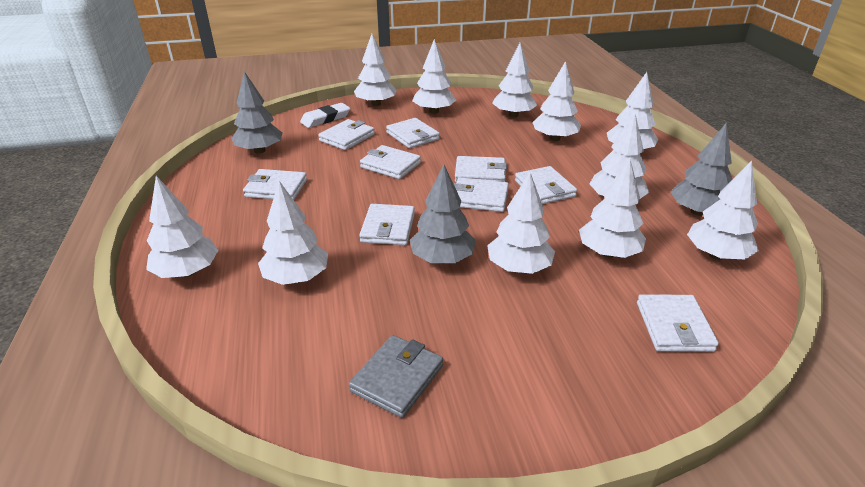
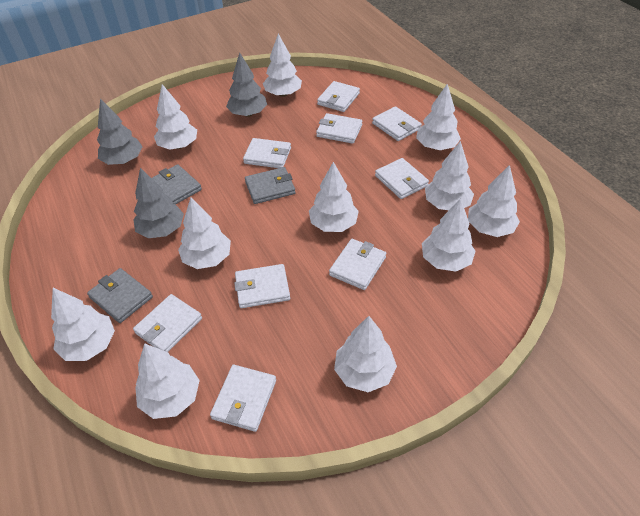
grey wallet: 1 -> 3
white eraser: 1 -> 0

